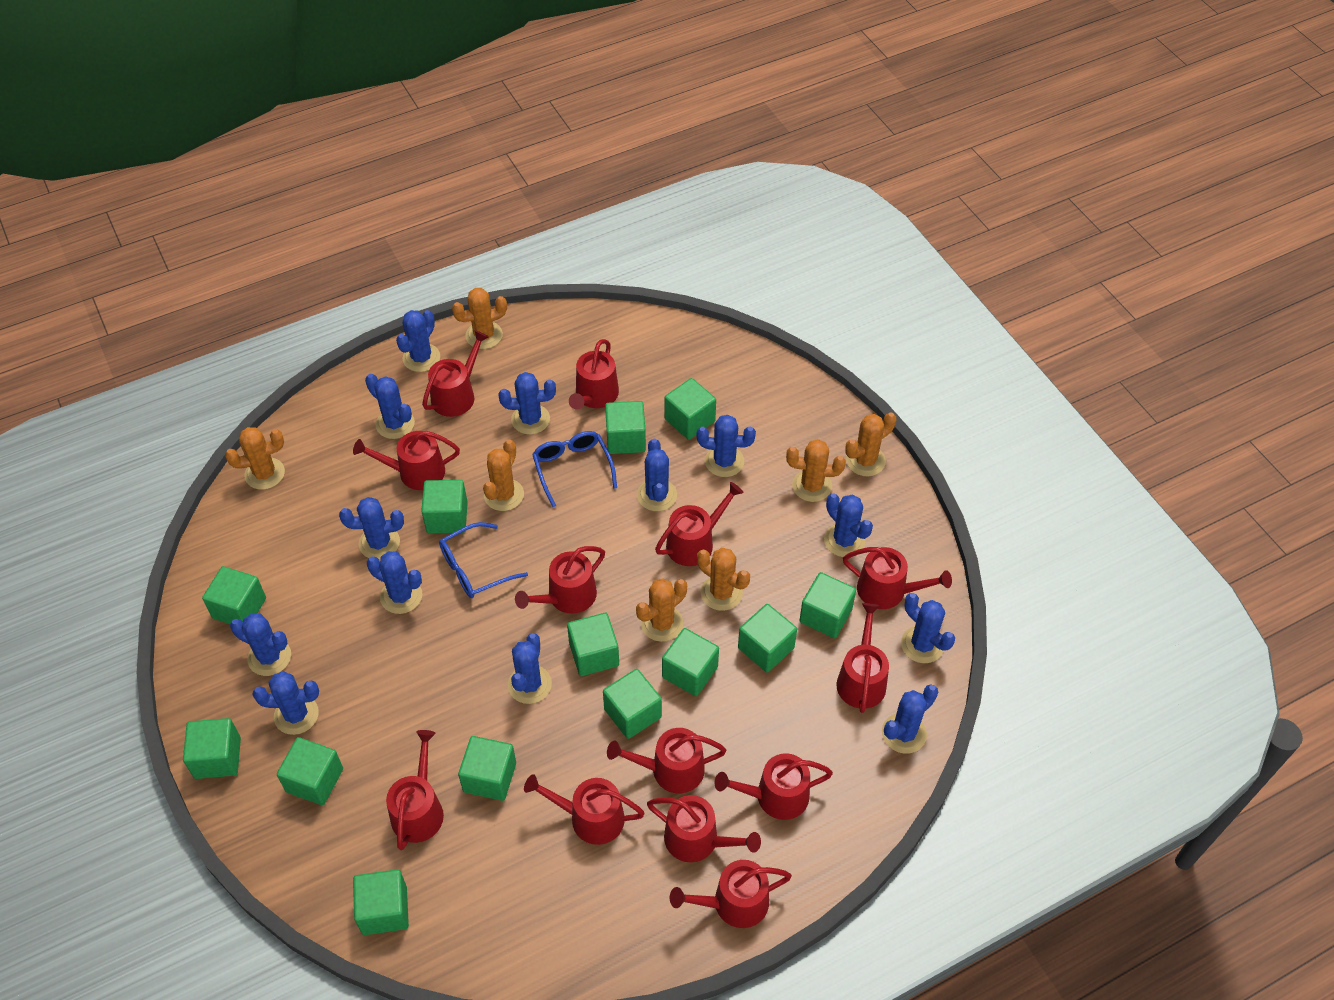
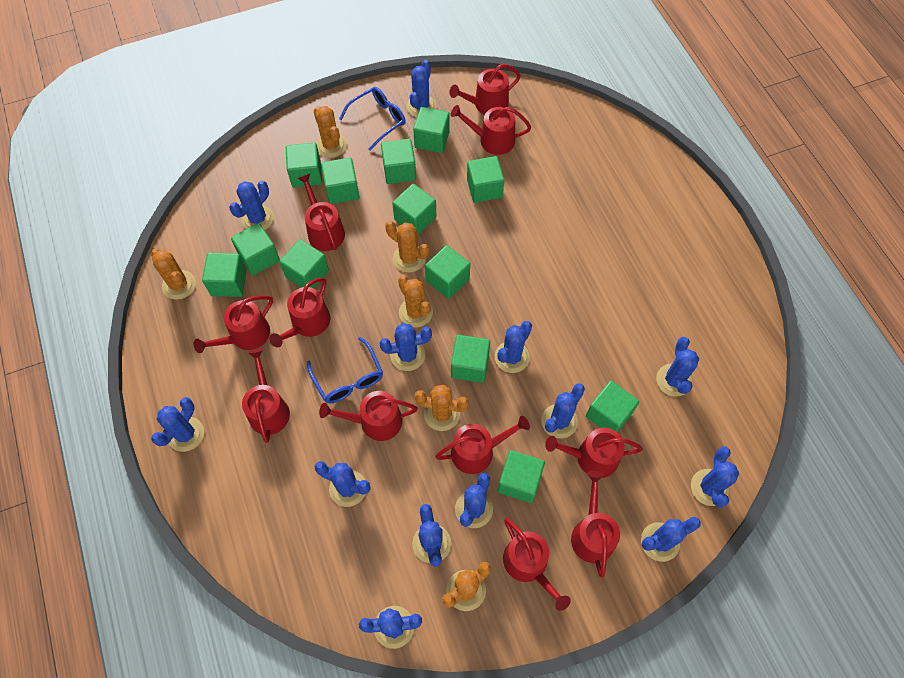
orange cactus: 7 -> 6
red watering can: 13 -> 11

